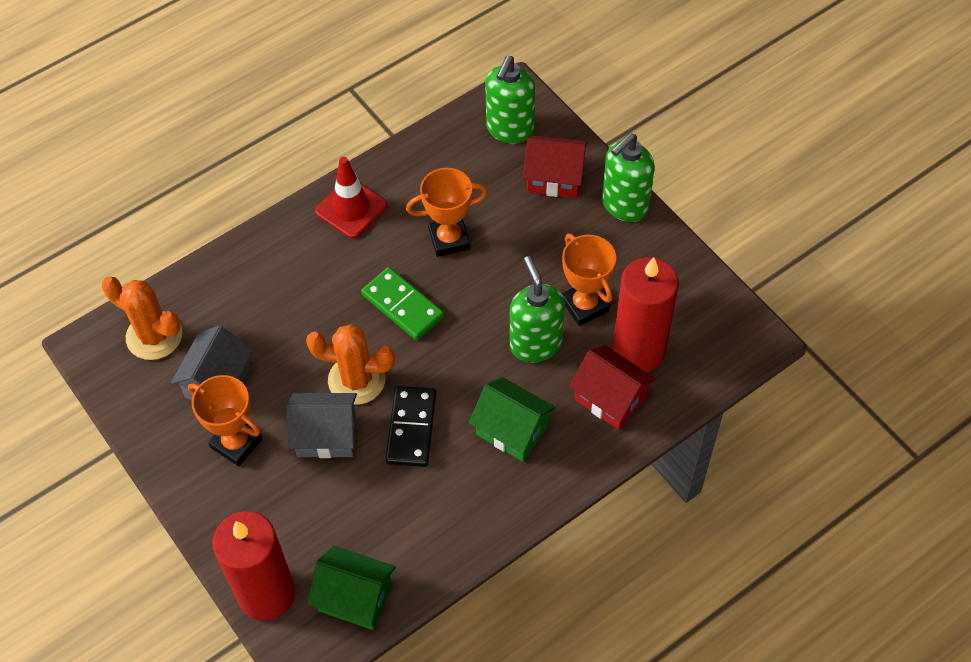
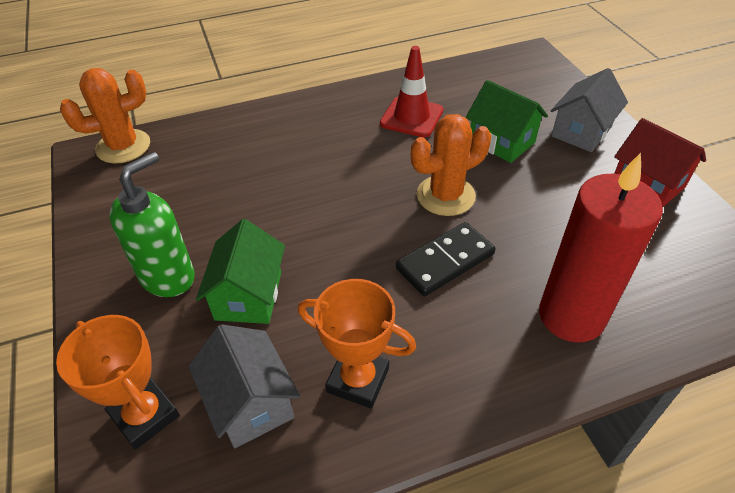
green domino: 1 -> 0
green soap dispenser: 3 -> 1
orange trophy: 3 -> 2
red candle: 2 -> 1
red house: 2 -> 1

